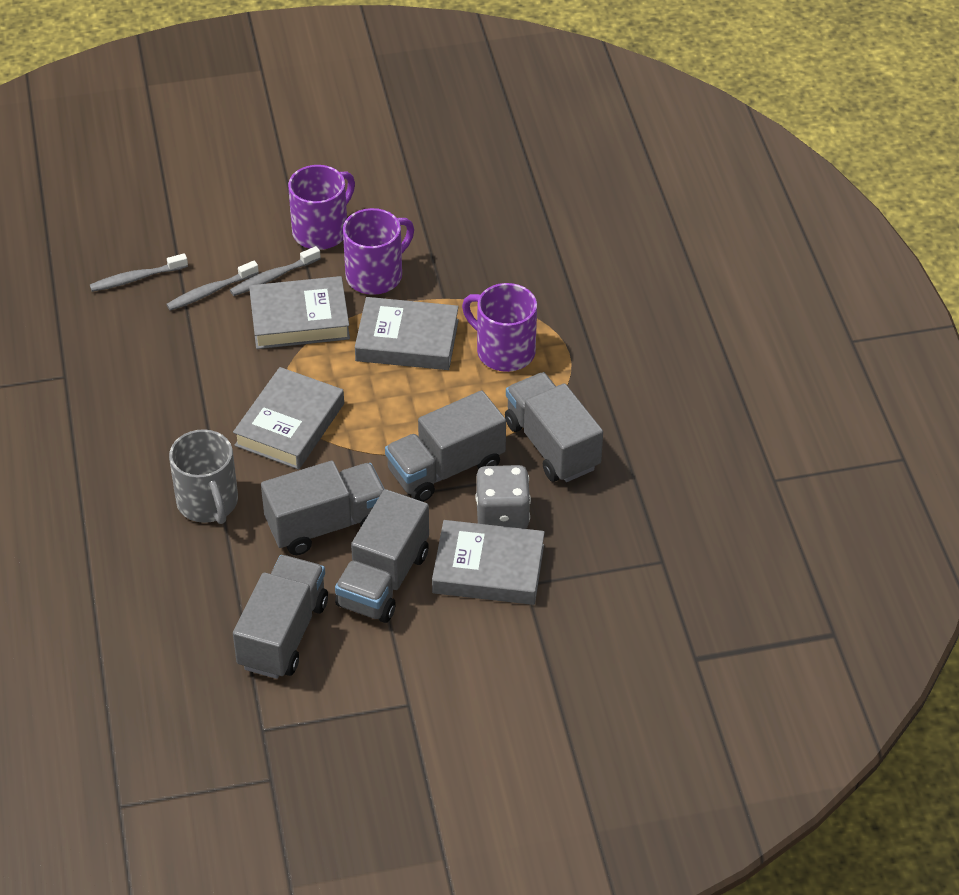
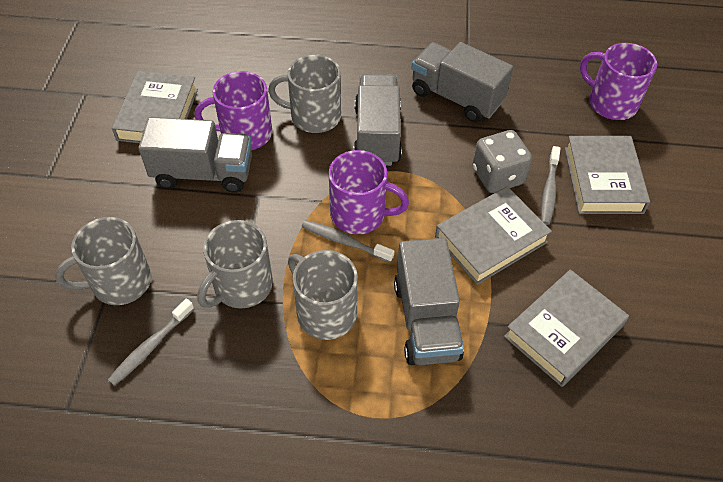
grey mug: 1 -> 4
grey truck: 5 -> 4

